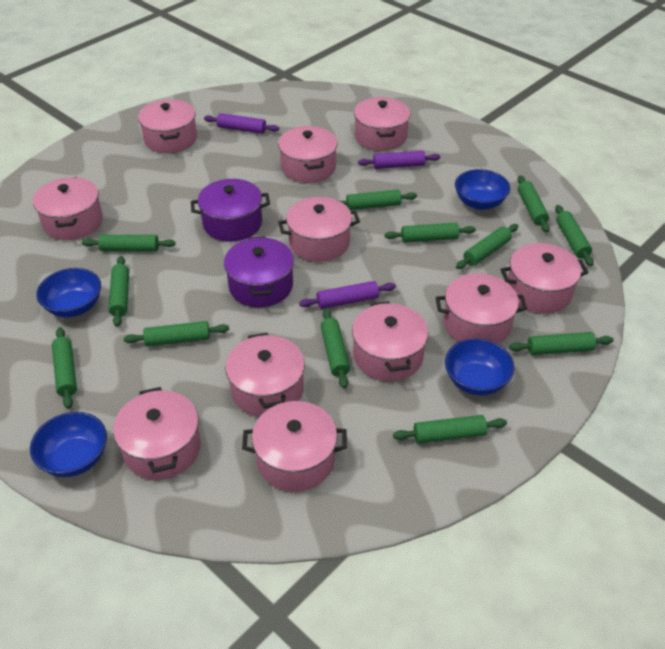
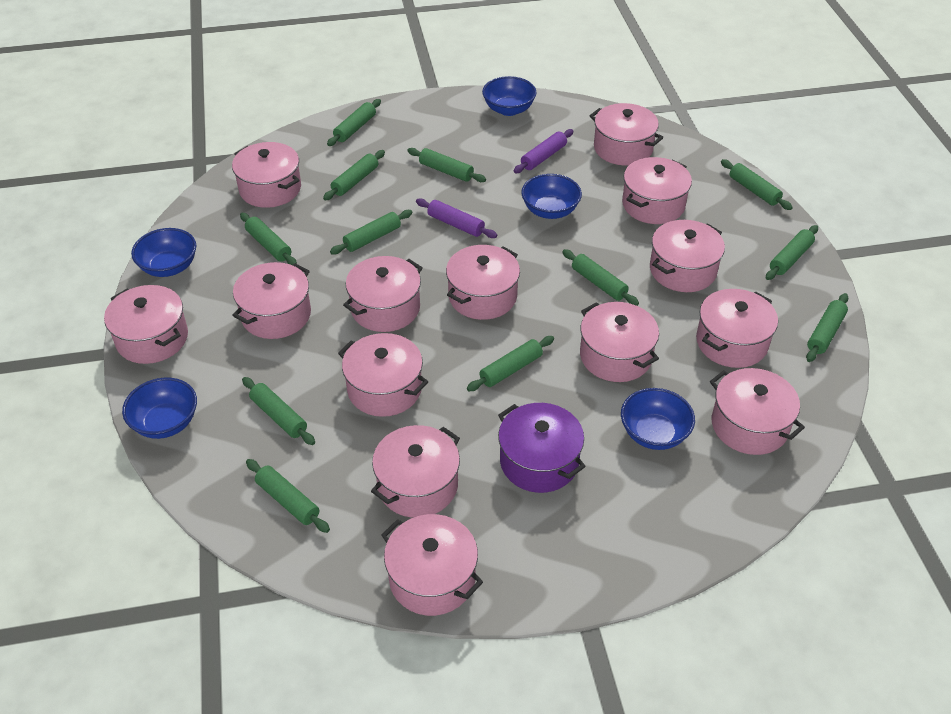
blue bowl: 4 -> 5
pink pot: 11 -> 14
purple pot: 2 -> 1
purple rolling pin: 3 -> 2

